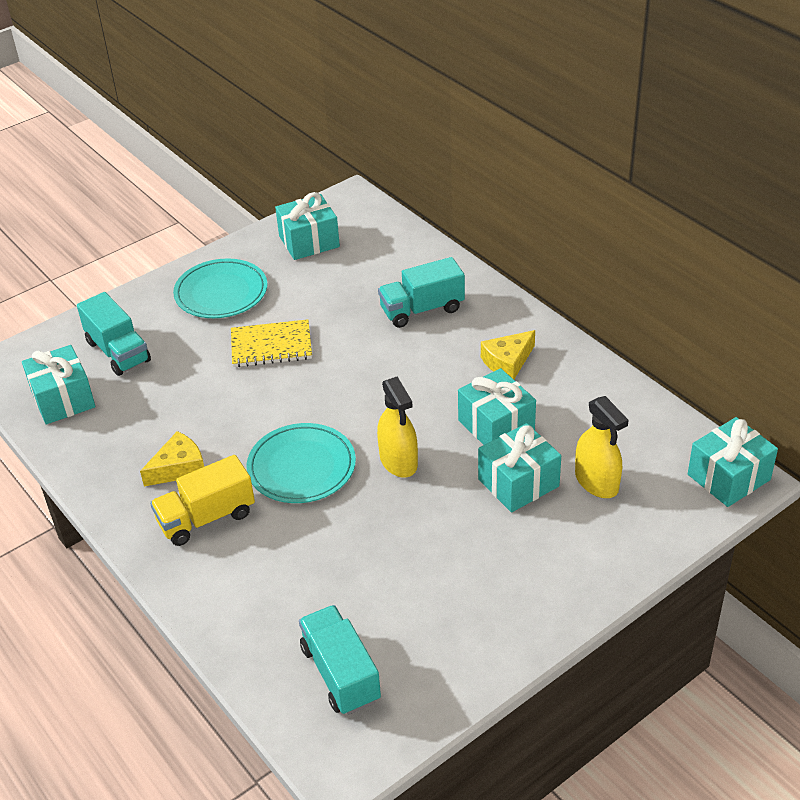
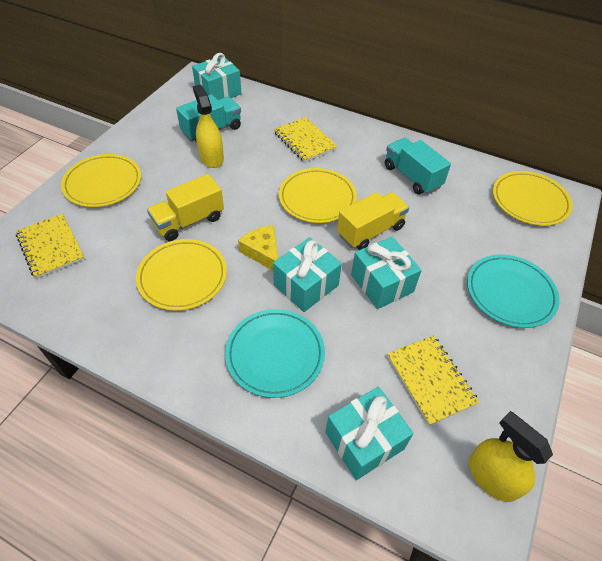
turquoise gift: 5 -> 4
turquoise truck: 3 -> 2
yellow cheese: 2 -> 1
yellow notebook: 1 -> 3
yellow plate: 0 -> 4
yellow truck: 1 -> 2

